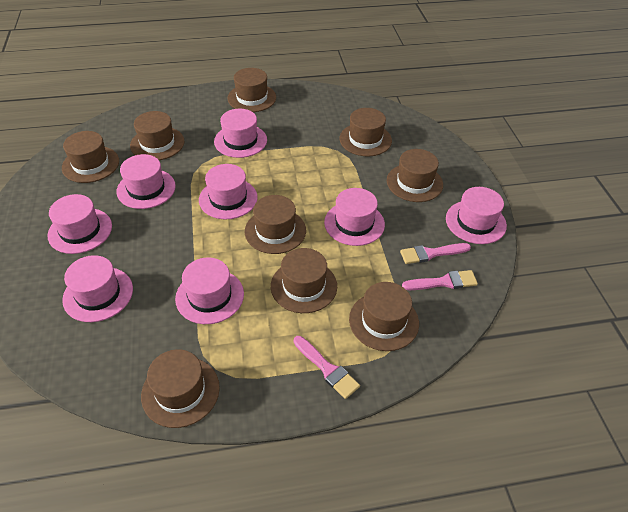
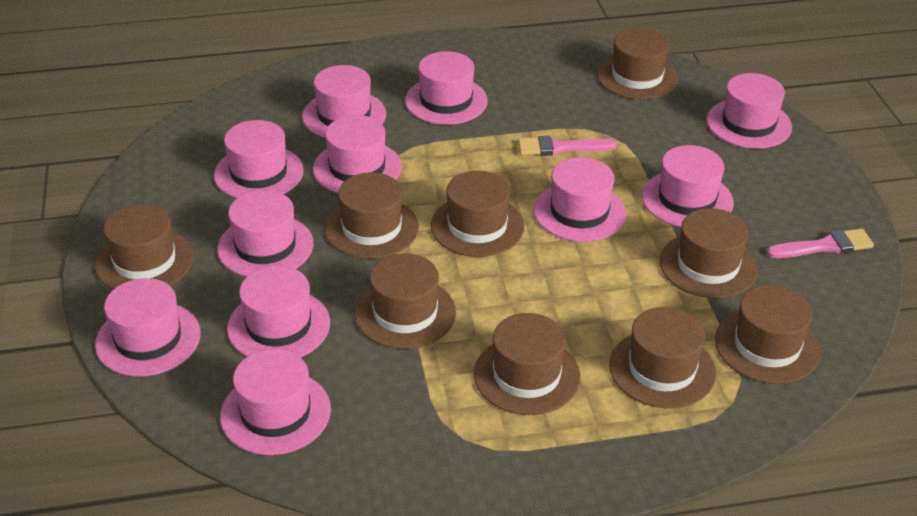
pink brush: 3 -> 2
pink hat: 8 -> 11

